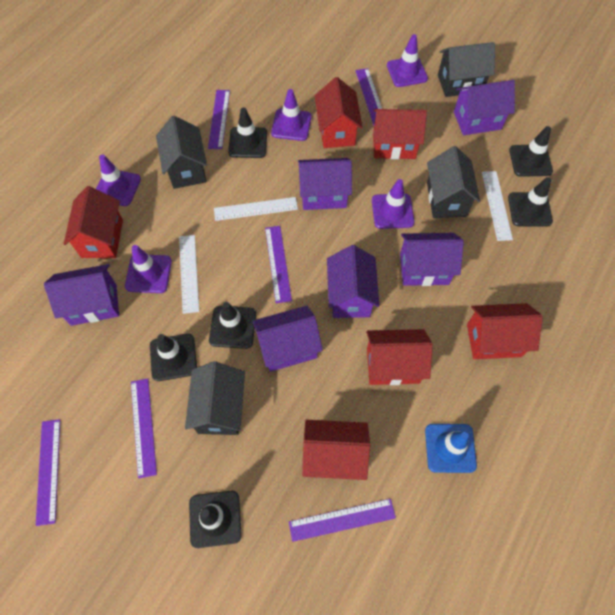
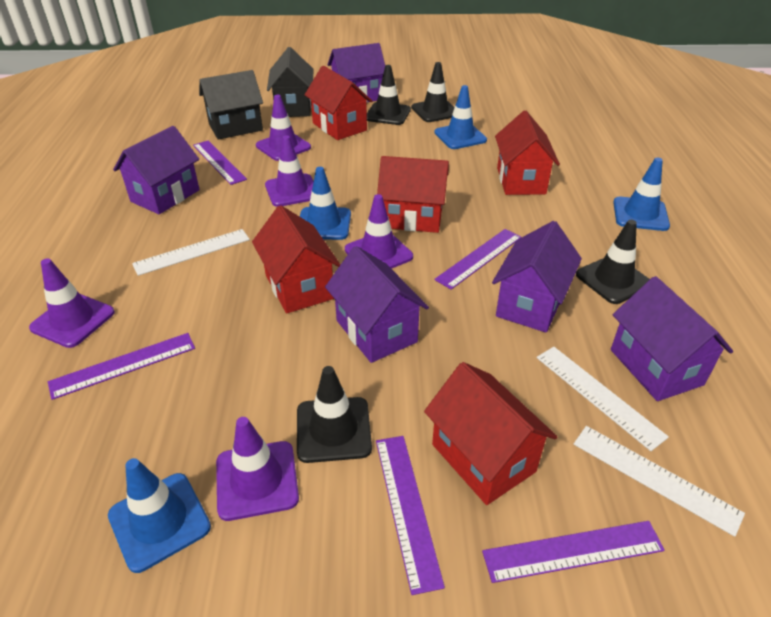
black house: 4 -> 2
black traffic cone: 6 -> 4
blue traffic cone: 1 -> 4
purple house: 6 -> 5
purple ruler: 6 -> 5
red house: 6 -> 5

